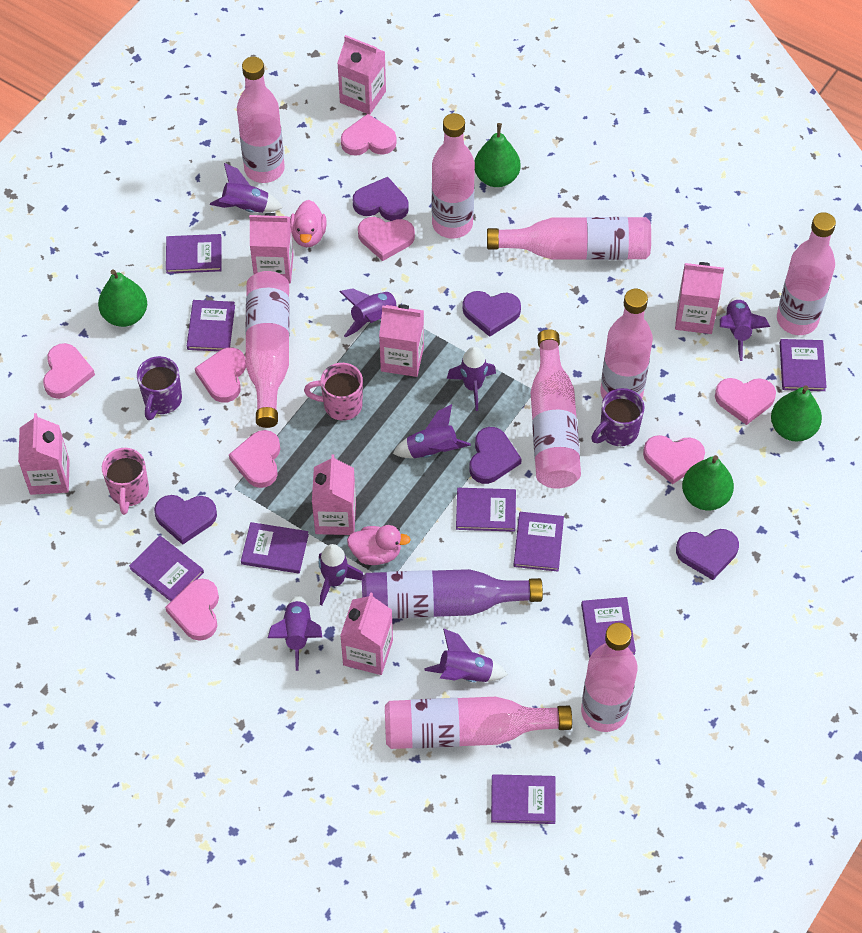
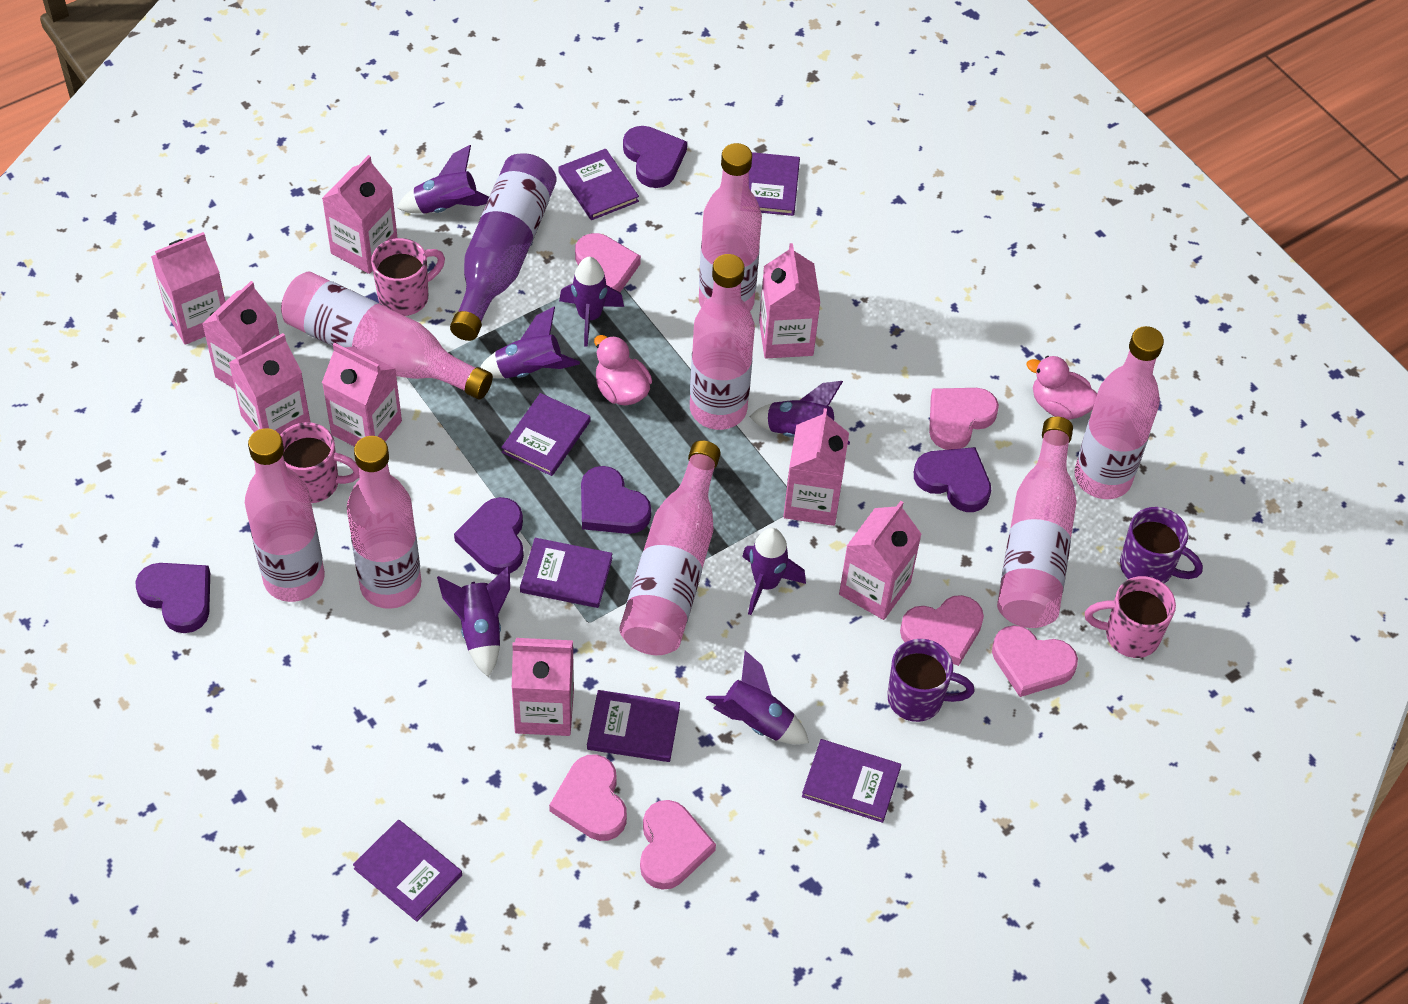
green pear: 4 -> 0
pink bottle: 9 -> 8
pink carton: 7 -> 9
pink heart: 8 -> 6
pink mug: 2 -> 3
purple book: 9 -> 7
purple rocket: 8 -> 7

